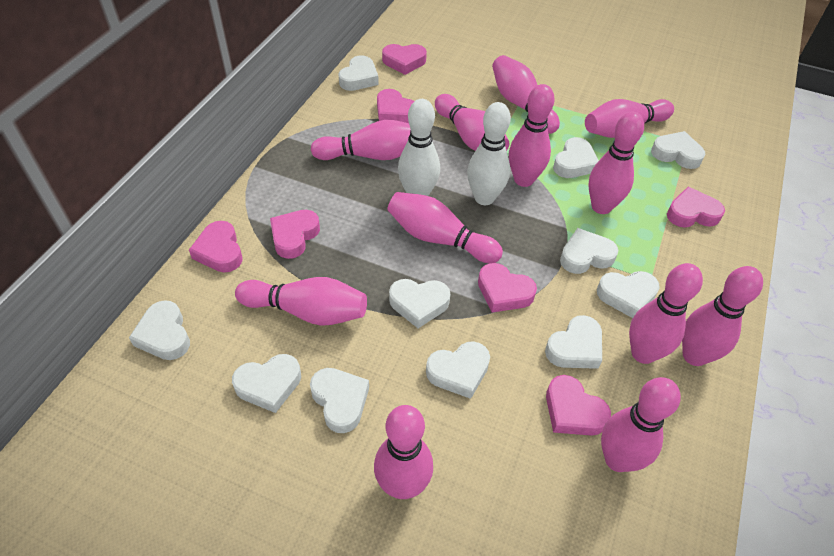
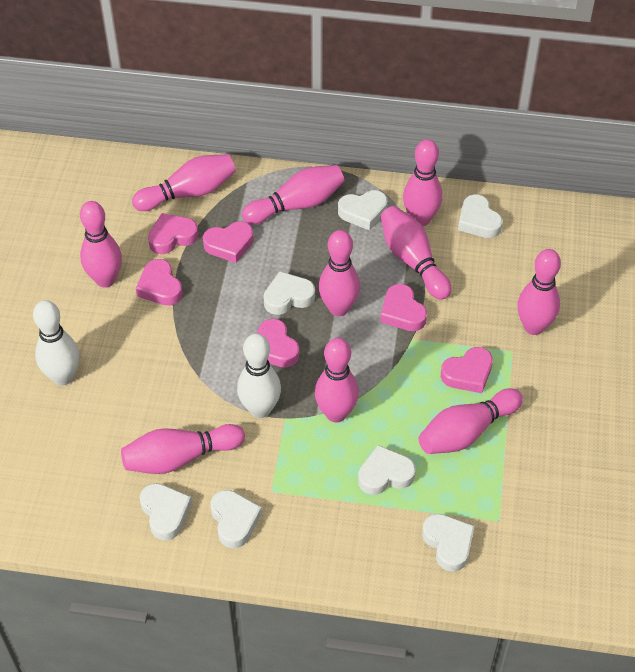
pink bowling pin: 12 -> 10
pink heart: 7 -> 6
white heart: 11 -> 7

